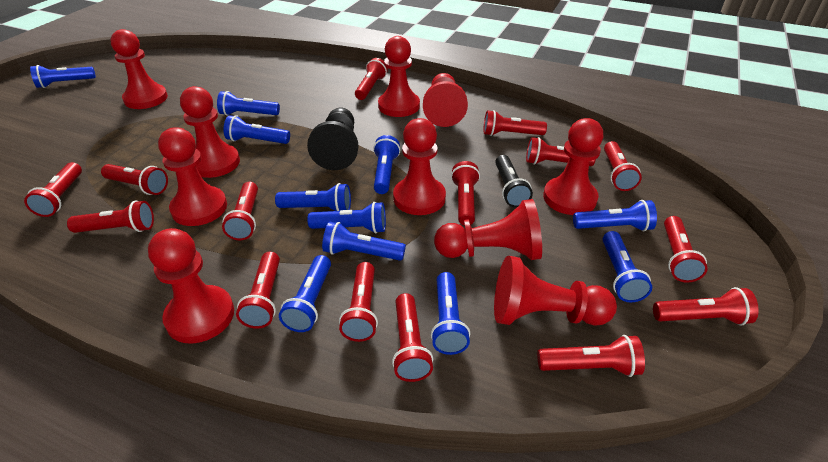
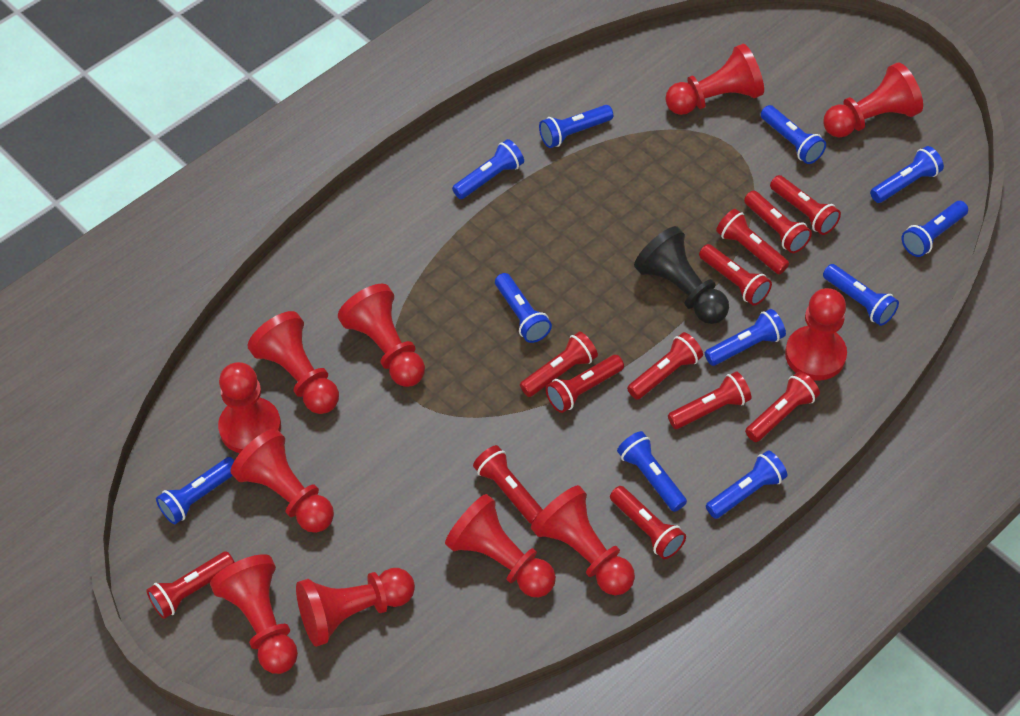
black flashlight: 1 -> 0
red flashlight: 15 -> 12
red pawn: 10 -> 11

